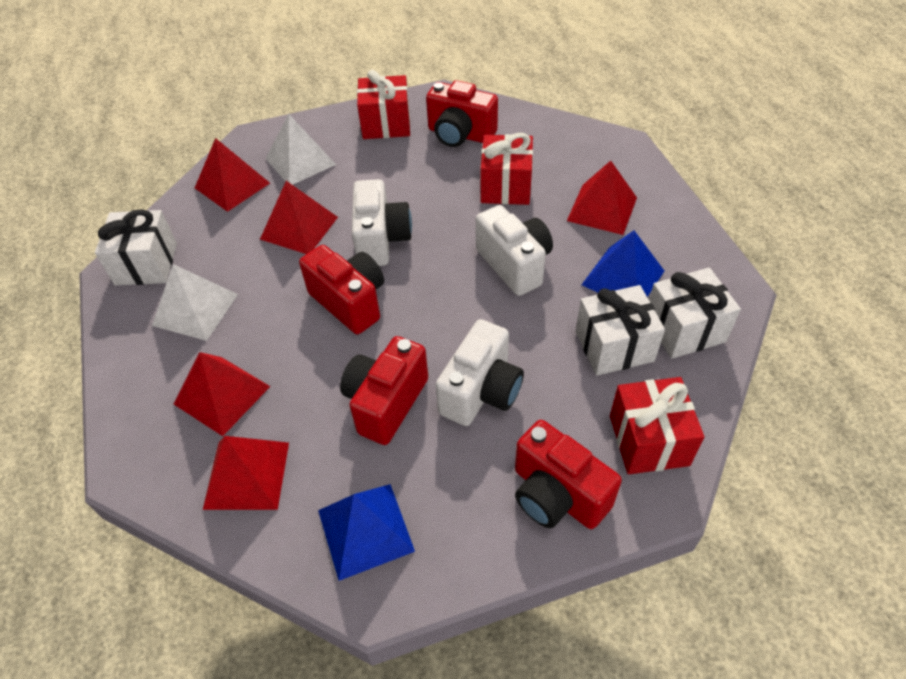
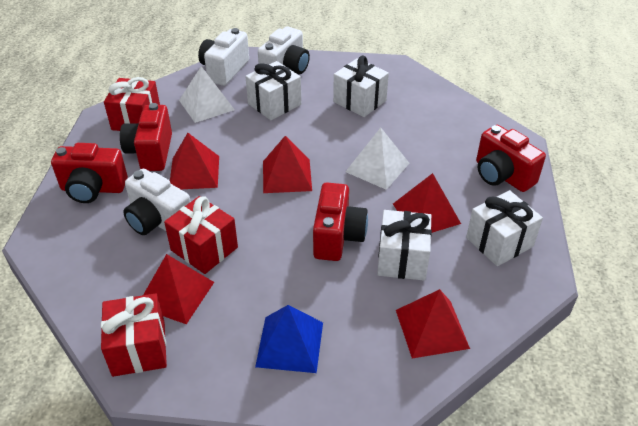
blue pyramid: 2 -> 1
white gift: 3 -> 4

